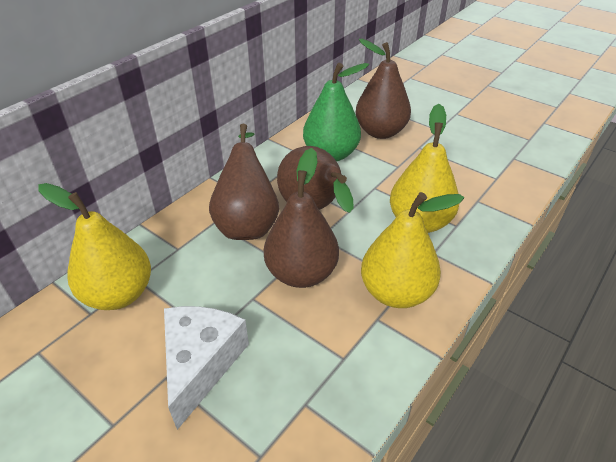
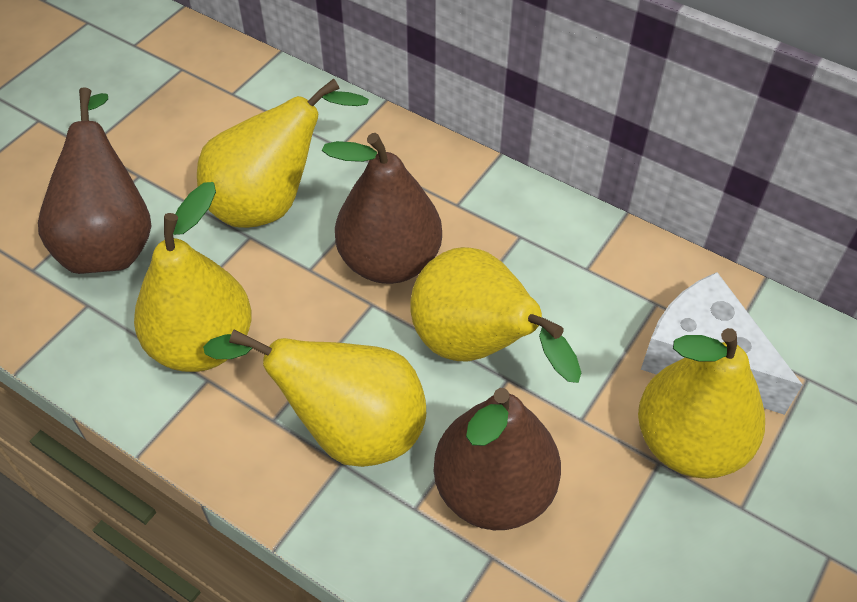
brown pear: 4 -> 3
green pear: 1 -> 0
yellow pear: 3 -> 5

